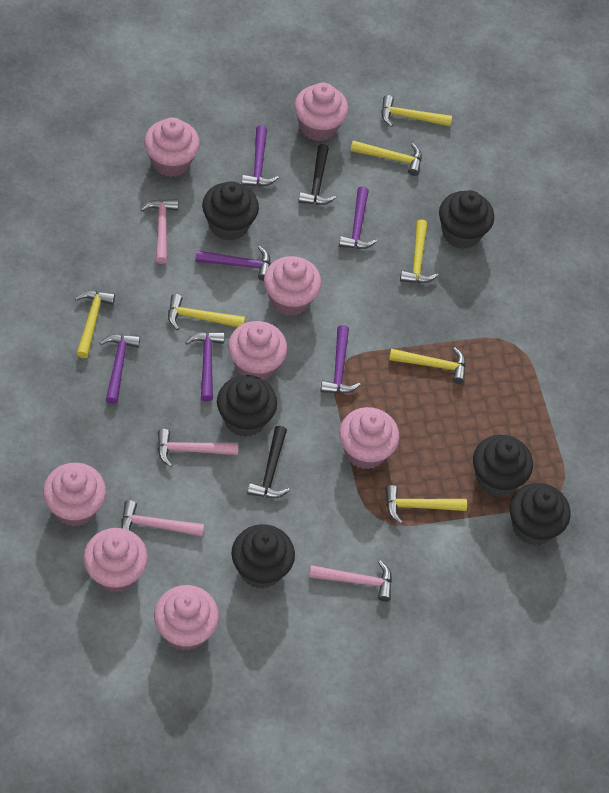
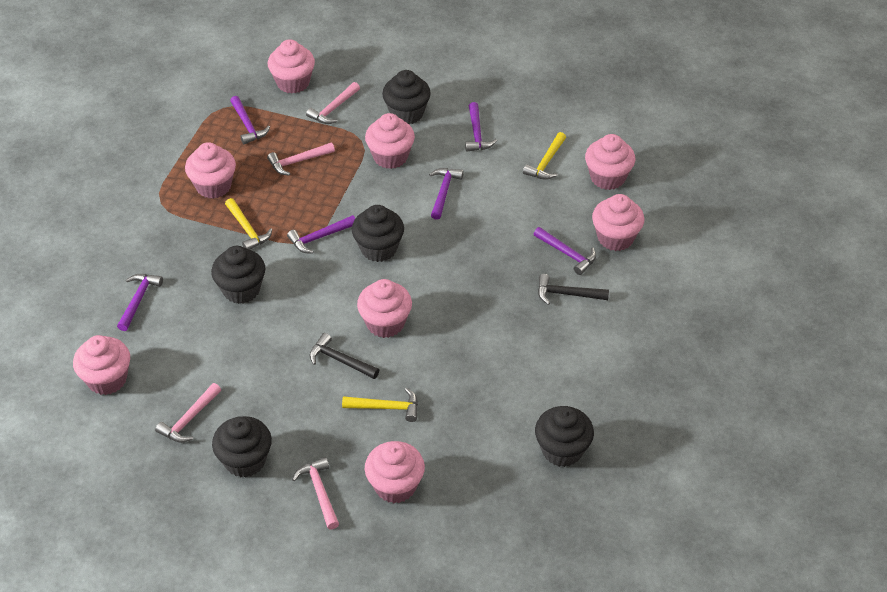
black cupcake: 6 -> 5
yellow hammer: 7 -> 3

